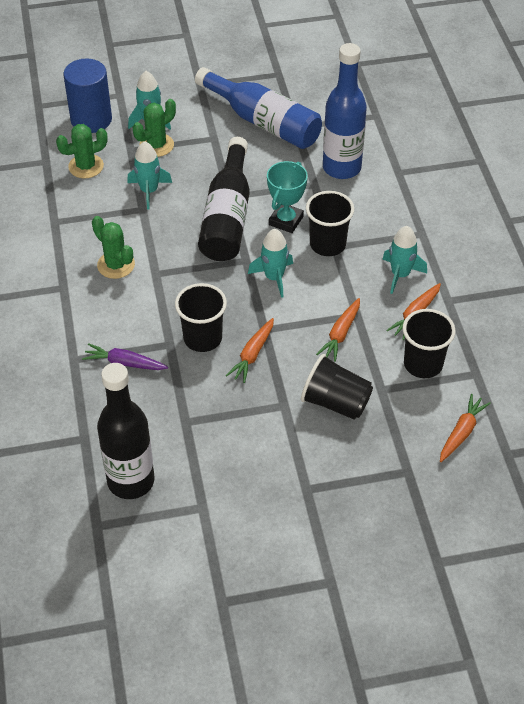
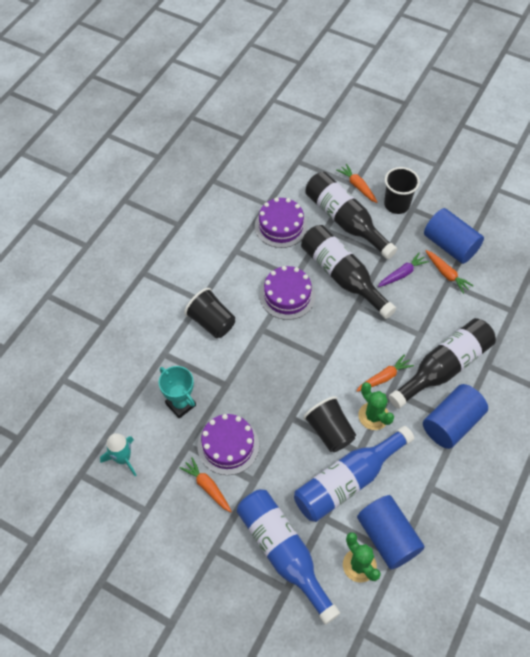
black bottle: 2 -> 3
black cup: 4 -> 3
blue cylinder: 1 -> 3
green cactus: 3 -> 2
purple cake: 0 -> 3
turquoise rocket: 4 -> 1

